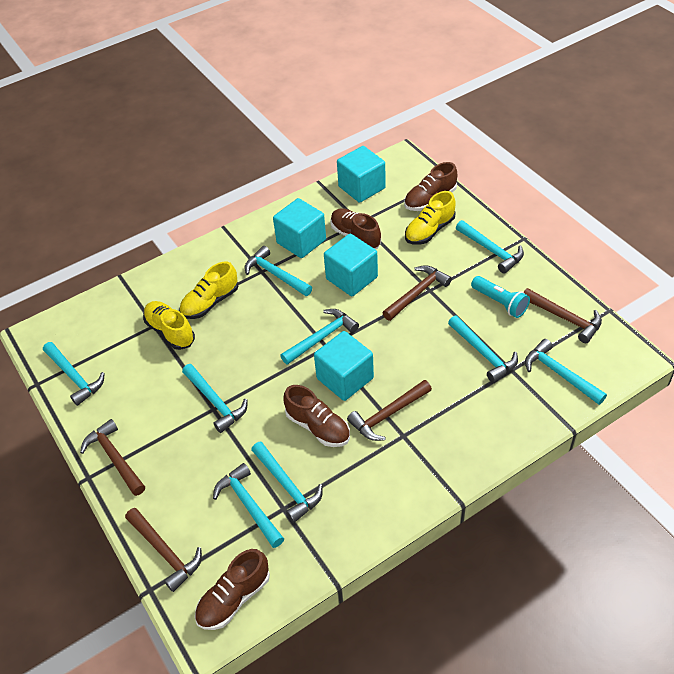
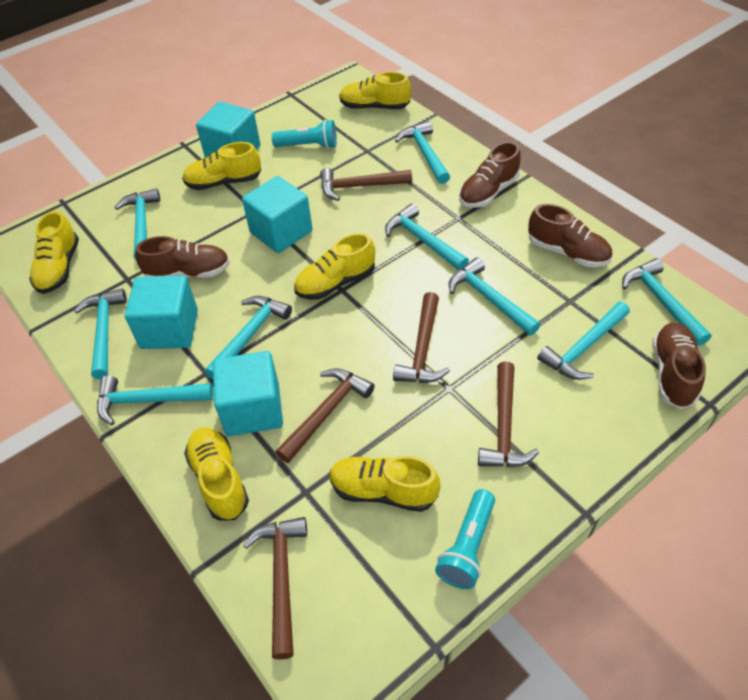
turquoise flashlight: 1 -> 2
yellow shoe: 3 -> 6

